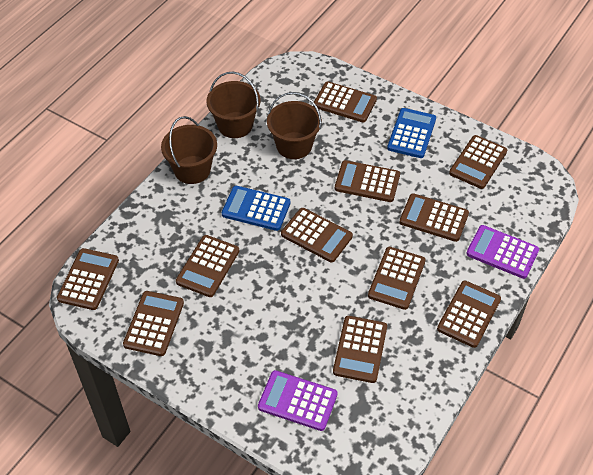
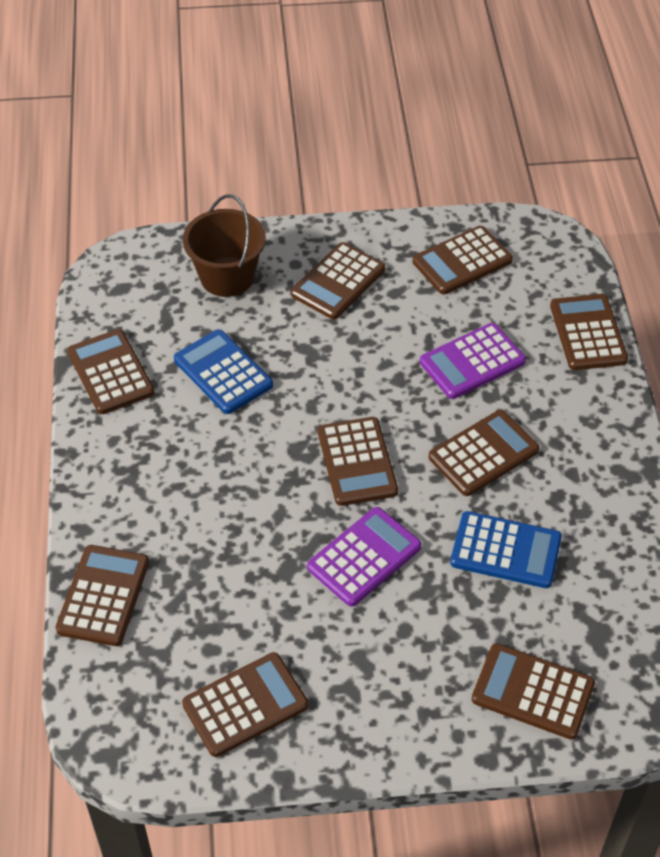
brown bucket: 3 -> 1
brown calculator: 11 -> 9

